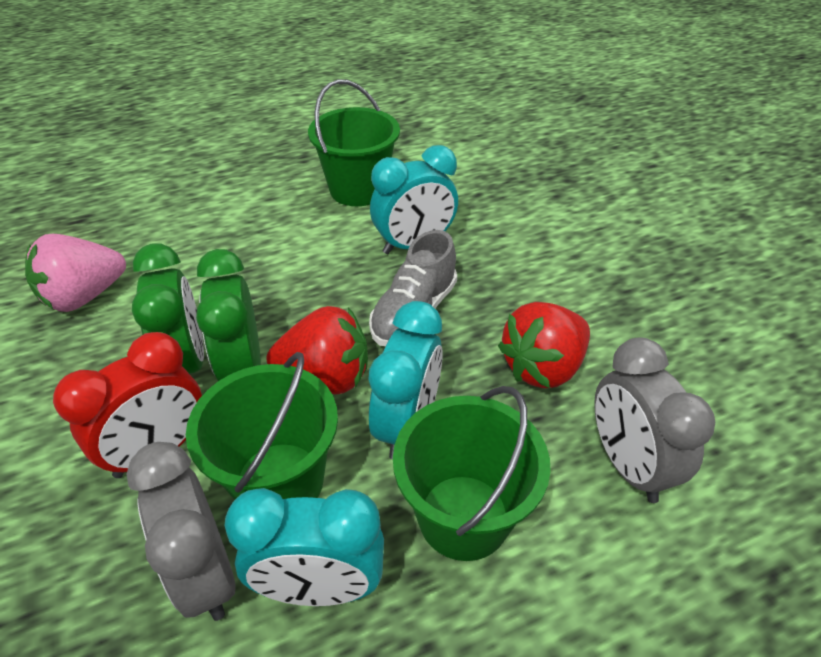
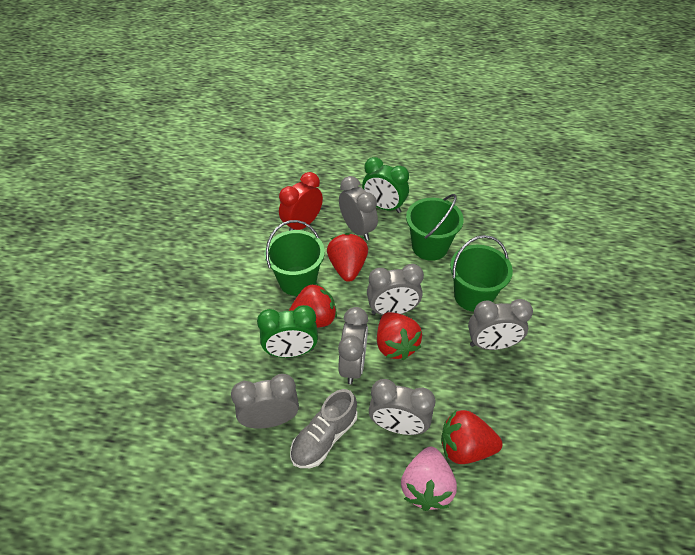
grey clock: 2 -> 6
red strawberry: 2 -> 4
turquoise clock: 3 -> 0

